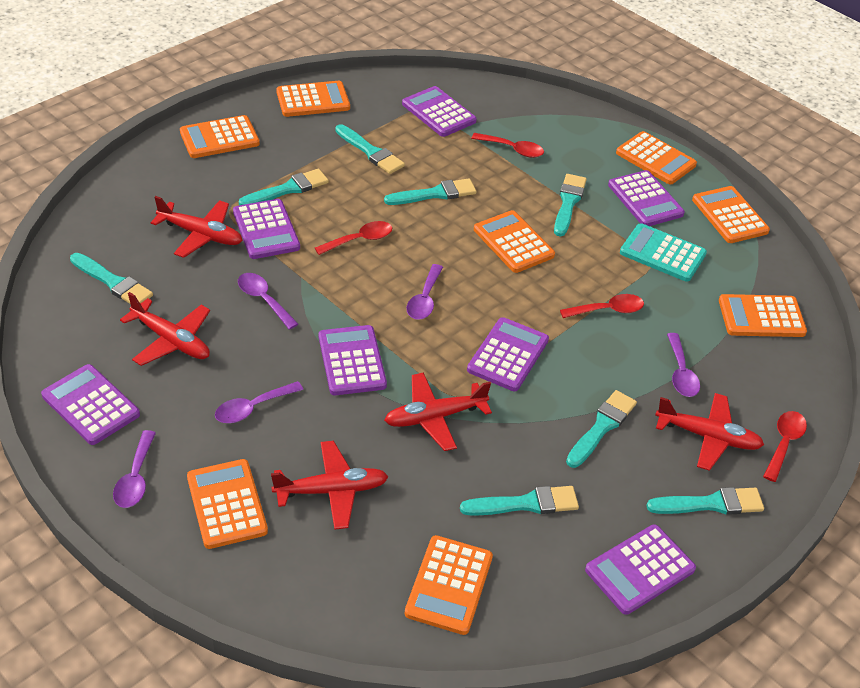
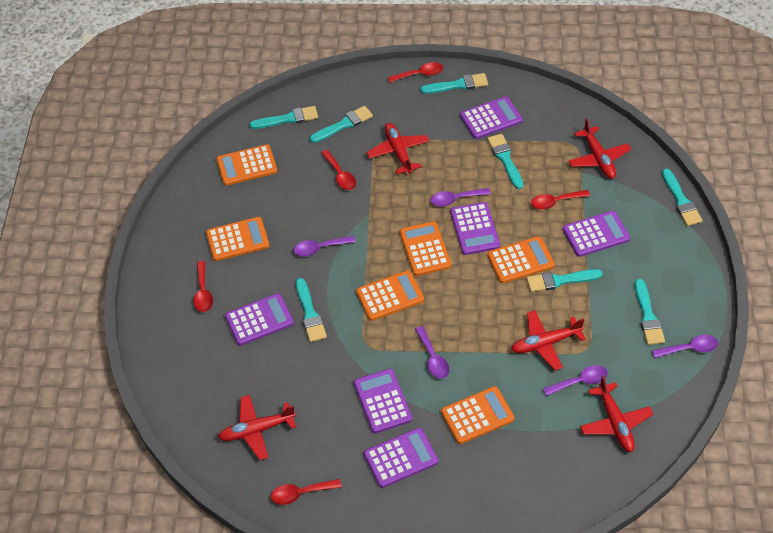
orange calculator: 8 -> 6
purple calculator: 7 -> 6
red spoon: 4 -> 5
turquoise calculator: 1 -> 0

